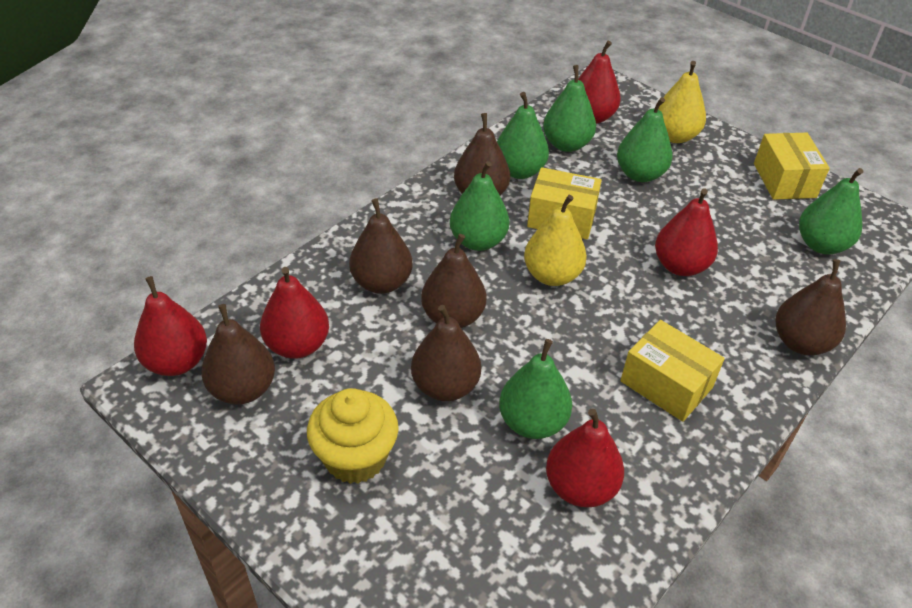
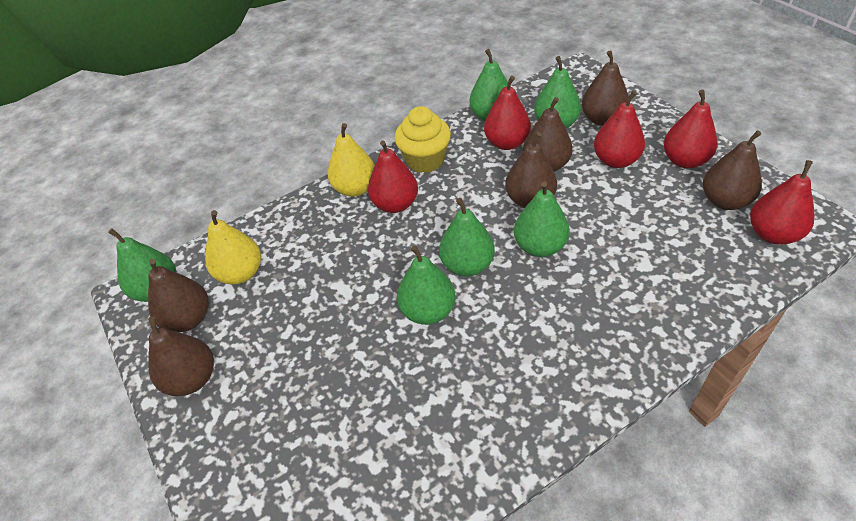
yellow box: 3 -> 0

